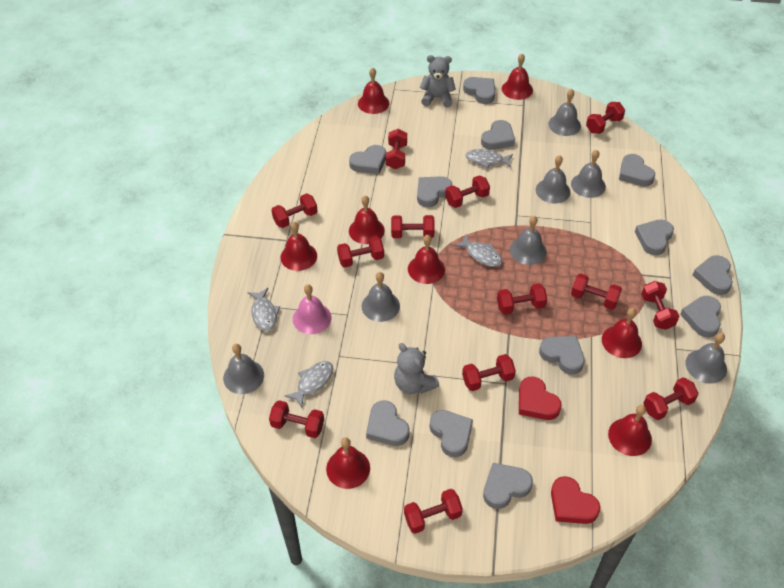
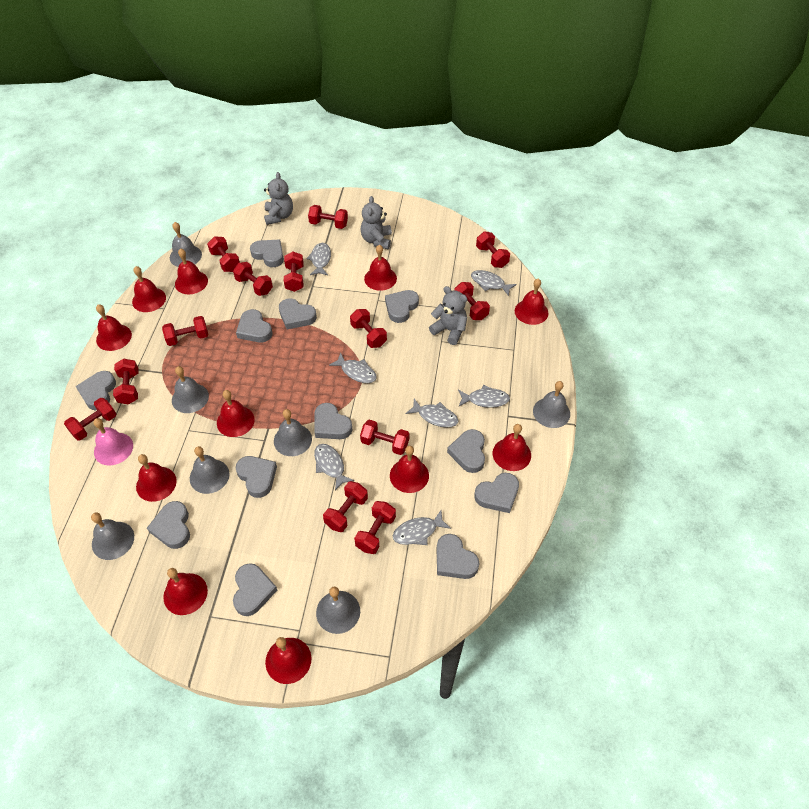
grey fish: 4 -> 7
grey teddy bear: 2 -> 3
red bell: 8 -> 11
red heart: 2 -> 0

